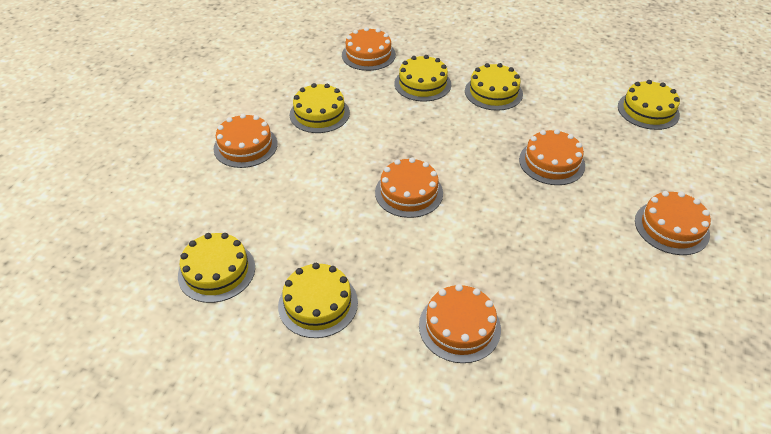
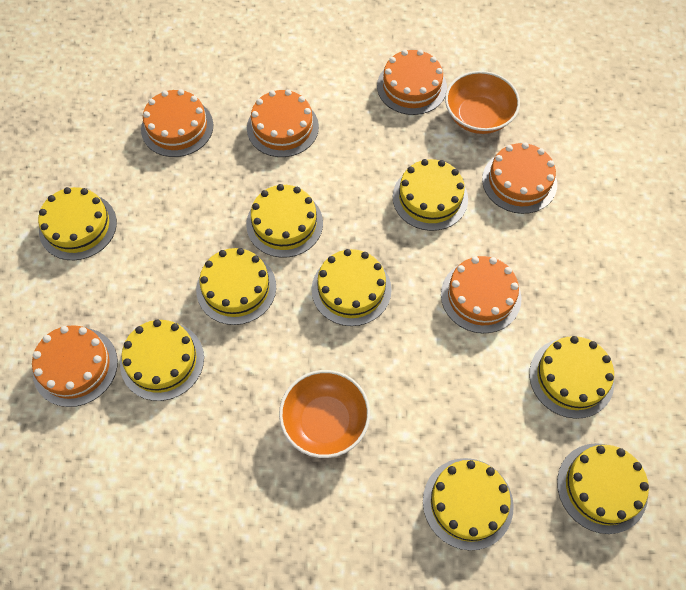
orange bowl: 0 -> 2
yellow cake: 6 -> 9

